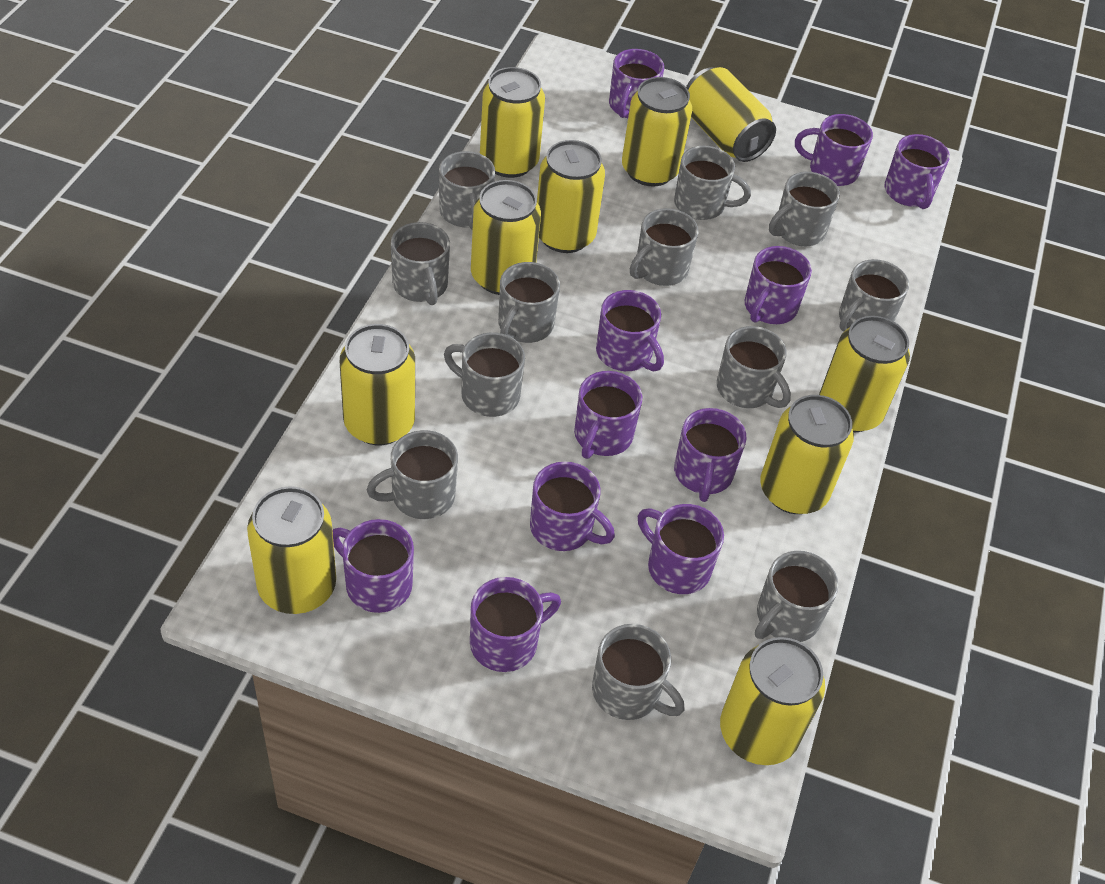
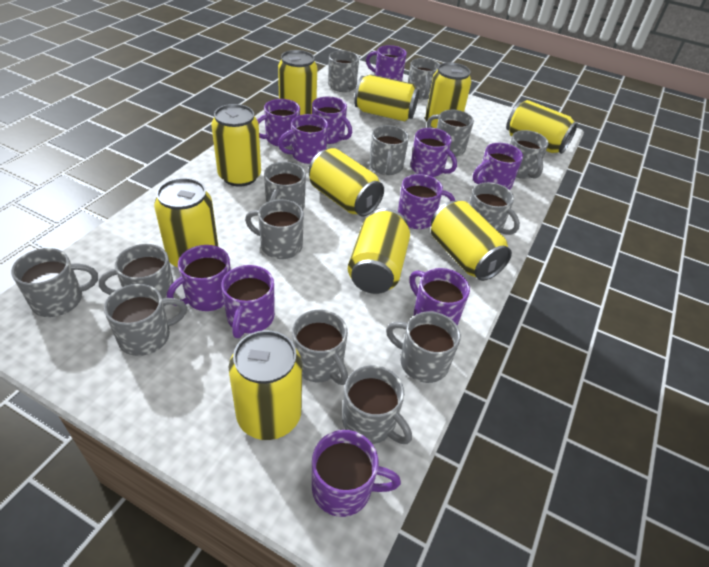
grey mug: 12 -> 14

